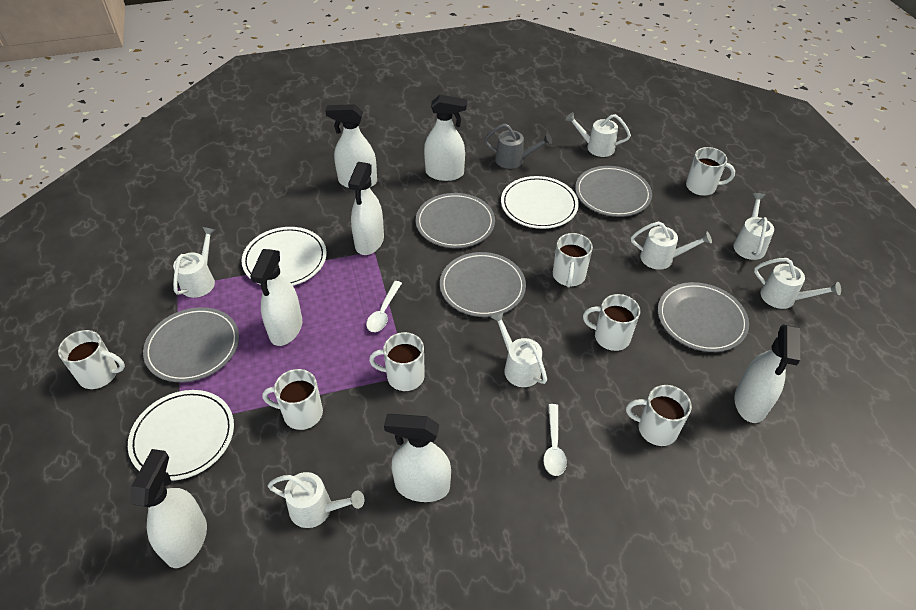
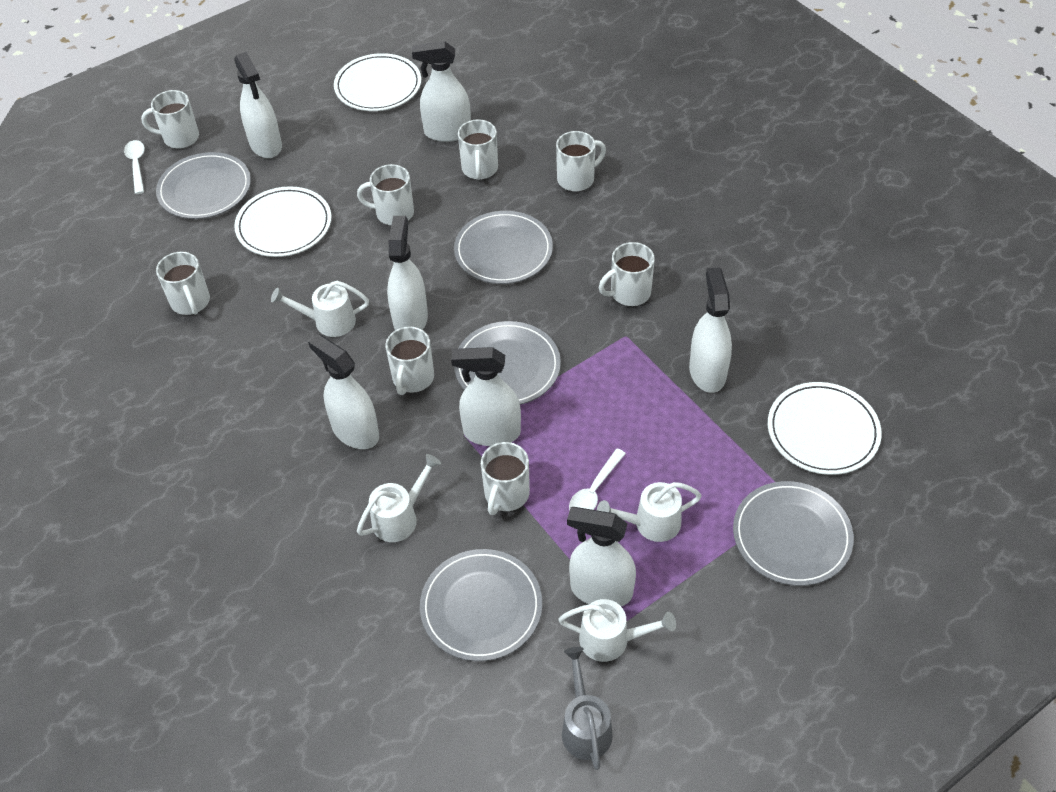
white mug: 7 -> 8
white watering can: 7 -> 4

